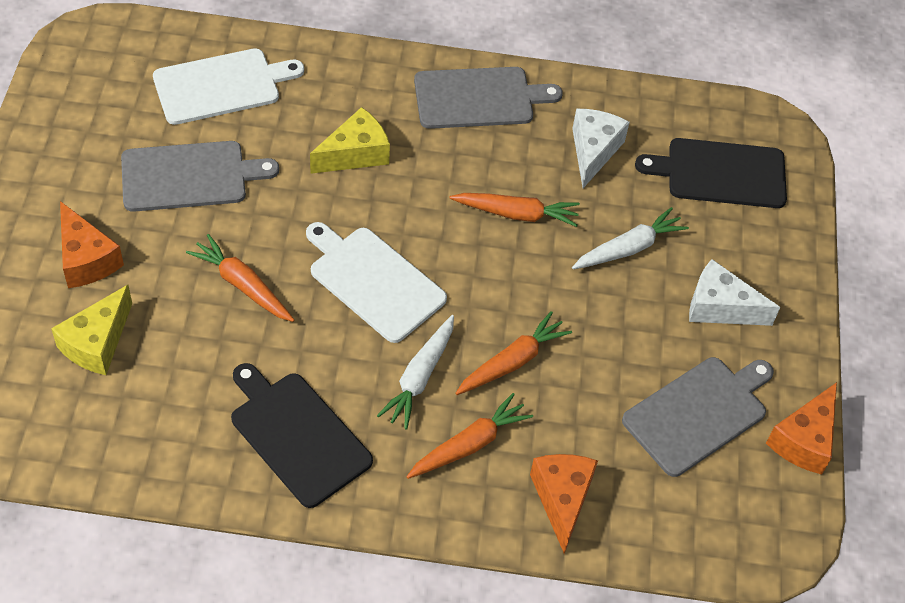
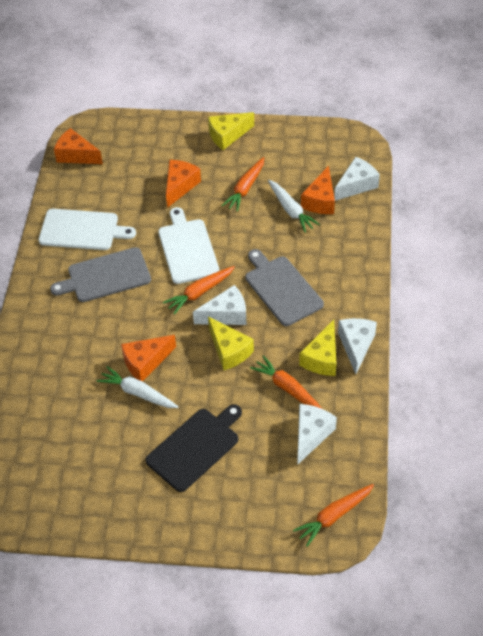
black cutting board: 2 -> 1
grey cutting board: 3 -> 2
orange cheese: 3 -> 4
white cheese: 2 -> 4
yellow cheese: 2 -> 3

